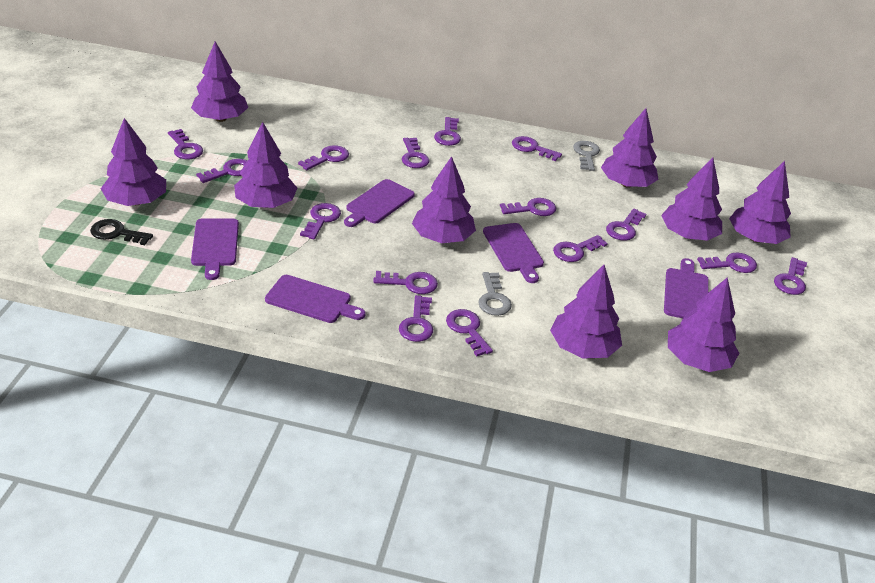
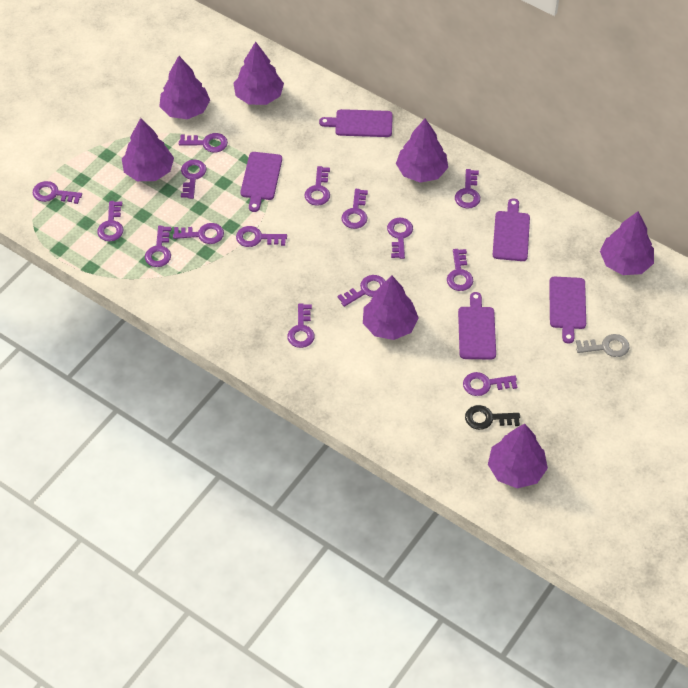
grey key: 2 -> 1
purple tree: 9 -> 7

